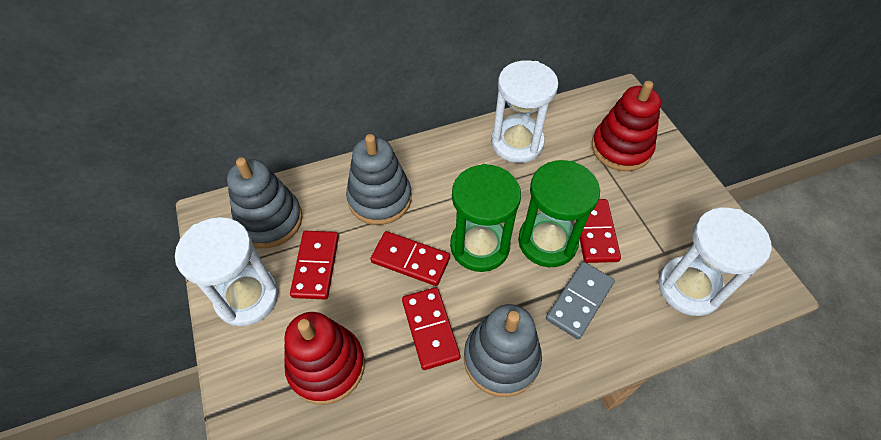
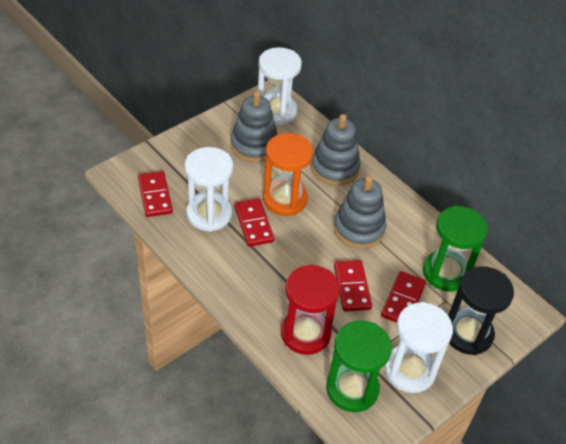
black hourglass: 0 -> 1
grey domino: 1 -> 0
orange hourglass: 0 -> 1
red hourglass: 0 -> 1
red stacking toy: 2 -> 0

